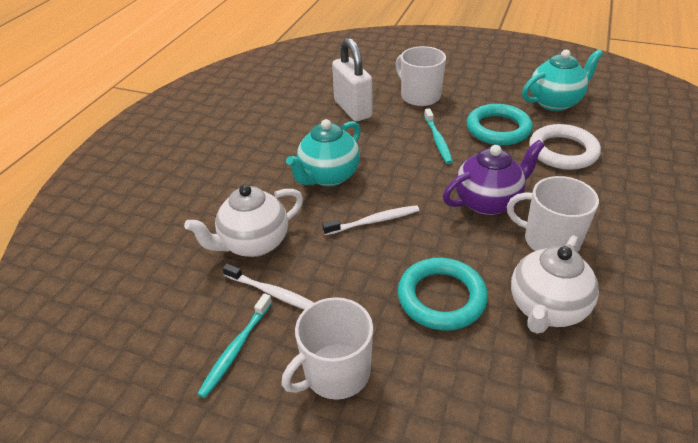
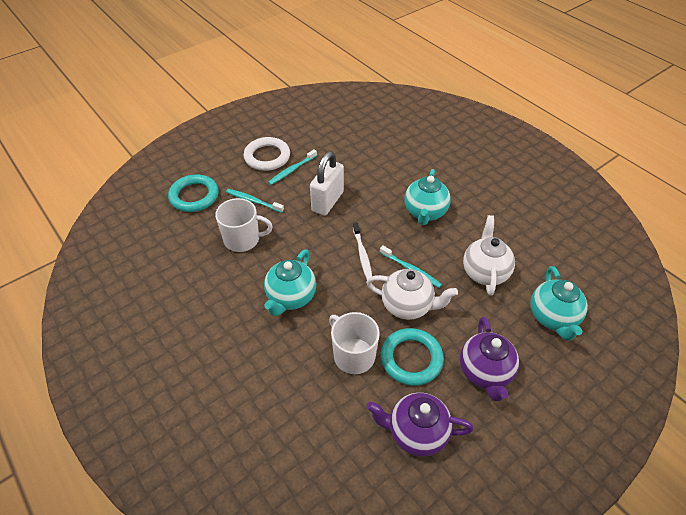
purple teapot: 1 -> 2
turquoise teapot: 2 -> 3
turquoise toothbrush: 2 -> 3
white mug: 3 -> 2
white toothbrush: 2 -> 1

